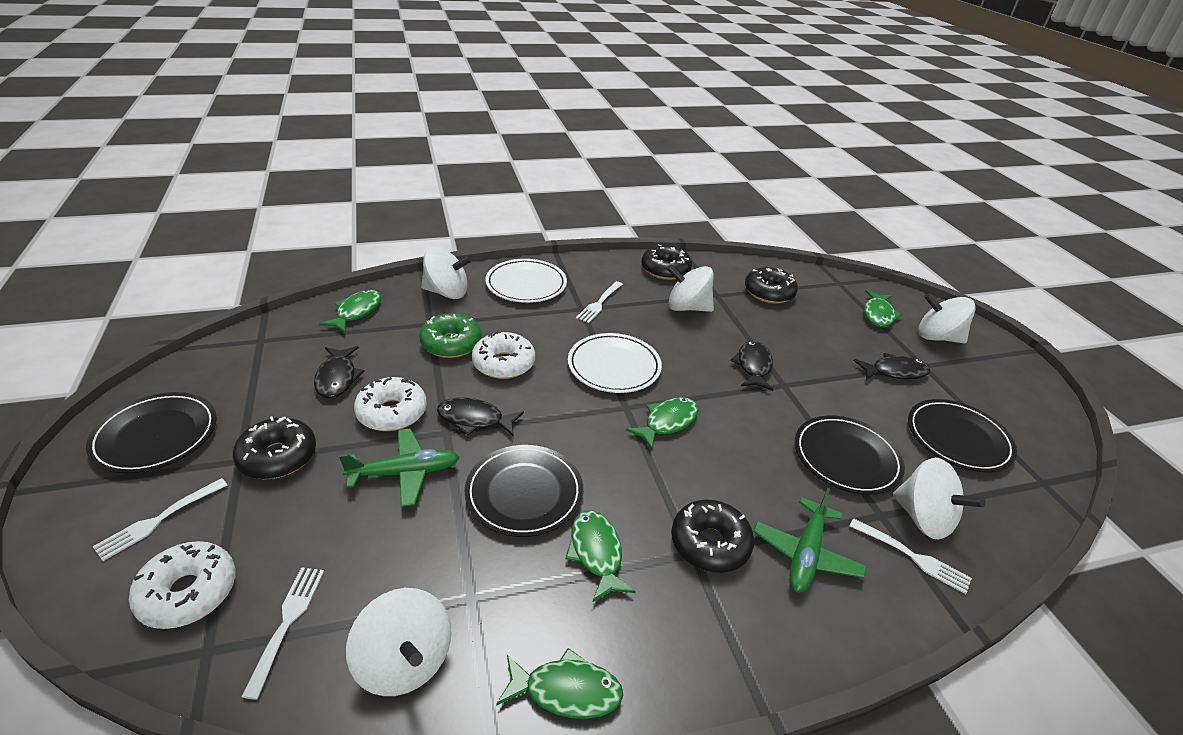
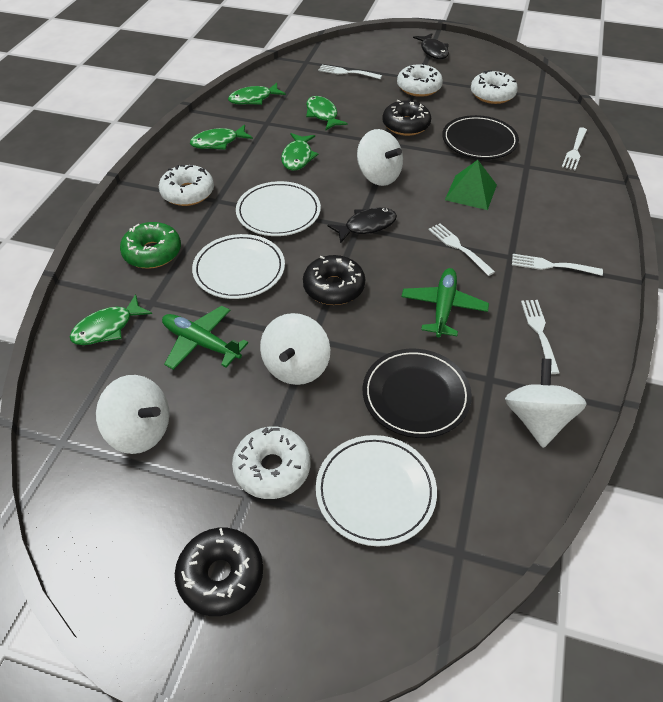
black donut: 4 -> 3
black fish: 4 -> 2
black plate: 4 -> 2
green pyramid: 0 -> 1
white donut: 3 -> 4
white fork: 4 -> 5
white plate: 2 -> 3
white spinning top: 5 -> 4

